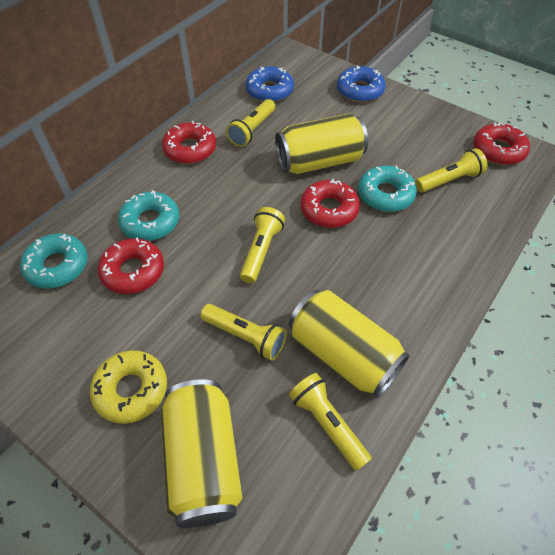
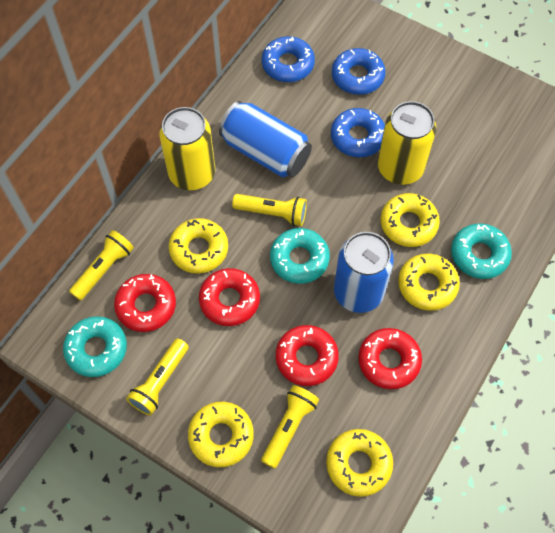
blue can: 0 -> 2
blue donut: 2 -> 3
yellow can: 3 -> 2
yellow donut: 1 -> 5
yellow flashlight: 5 -> 4

